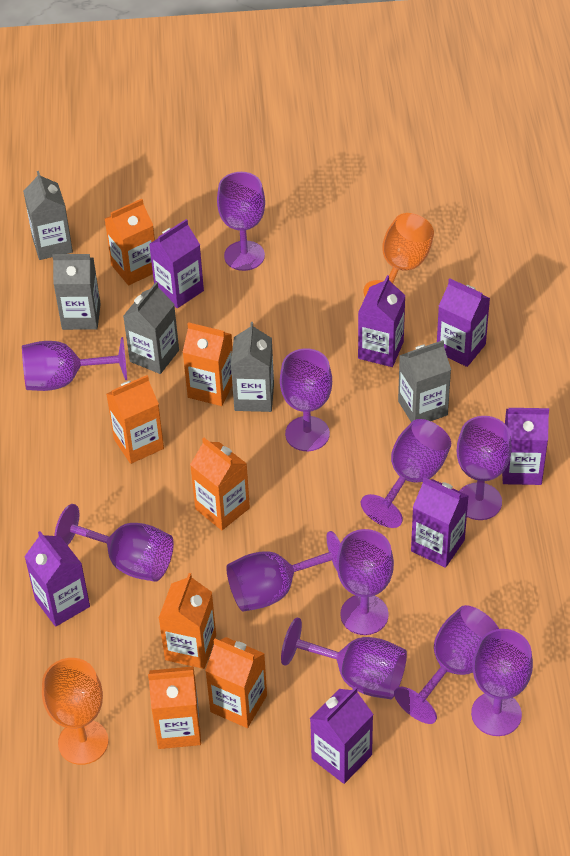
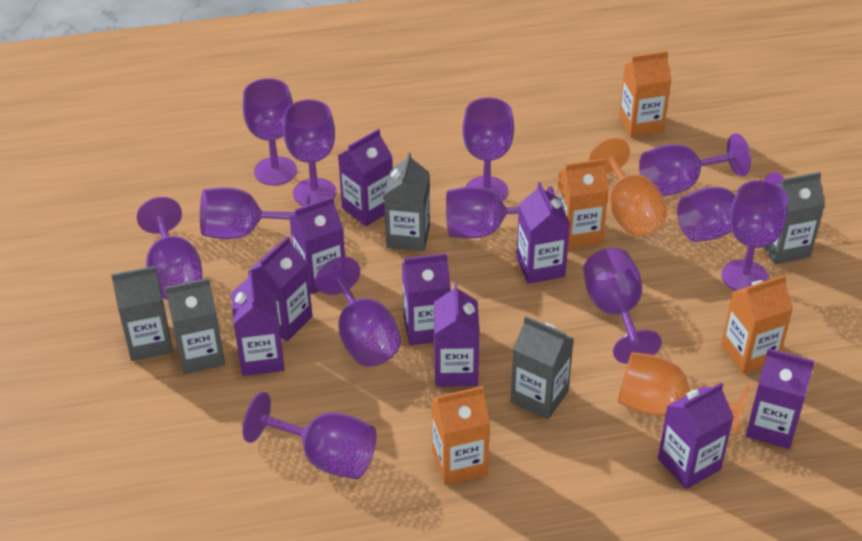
orange carton: 7 -> 4
purple carton: 7 -> 9
purple goblet: 11 -> 12

